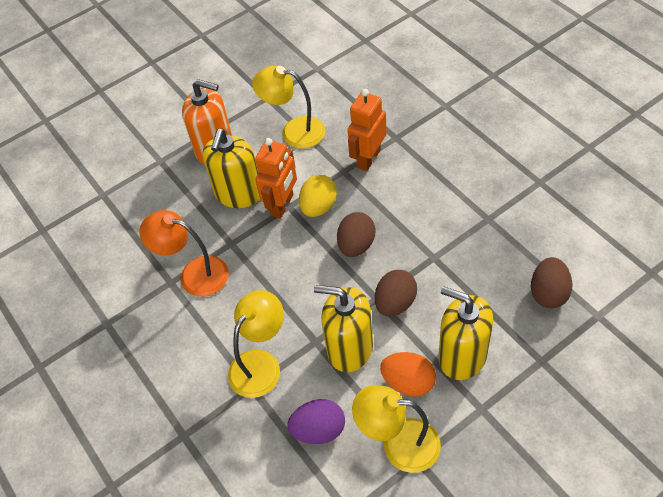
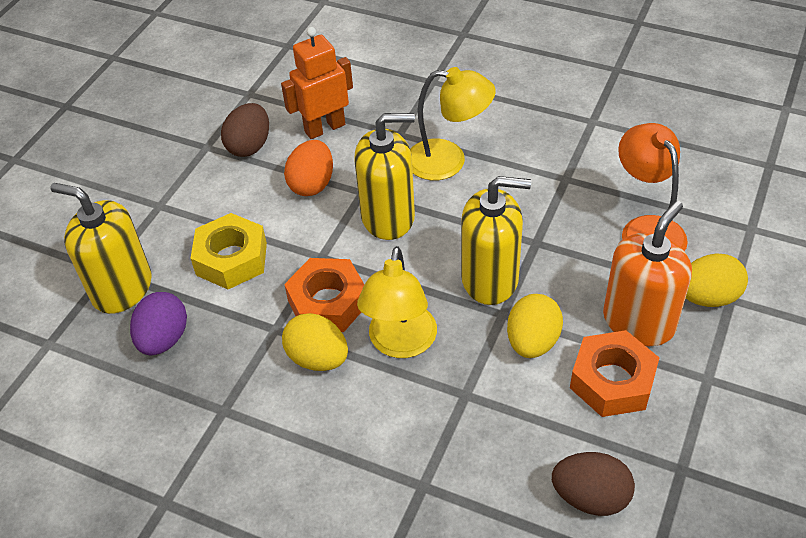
brown egg: 3 -> 2
orange nut: 0 -> 2
orange robot: 2 -> 1
yellow egg: 1 -> 3
yellow lamp: 3 -> 2
yellow nut: 0 -> 1

